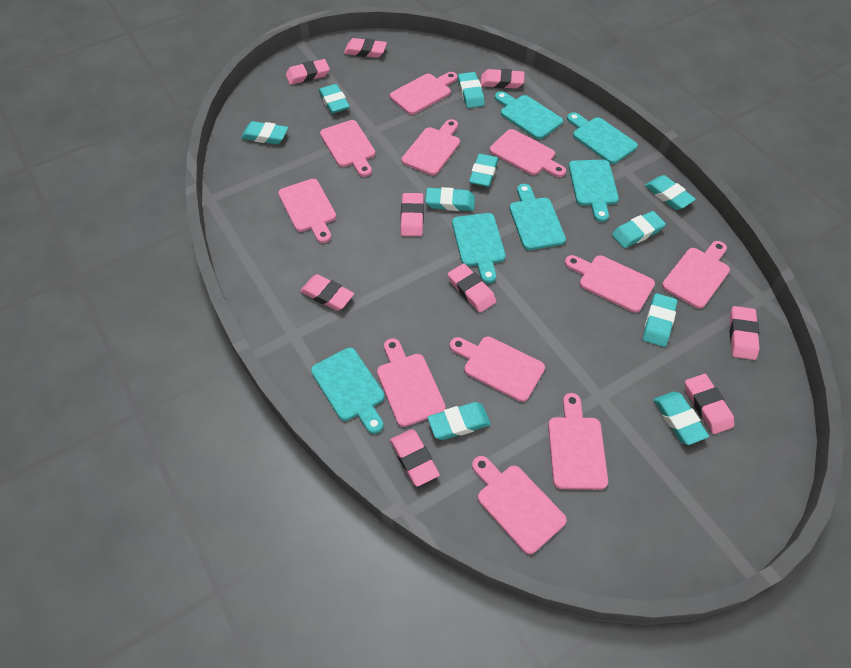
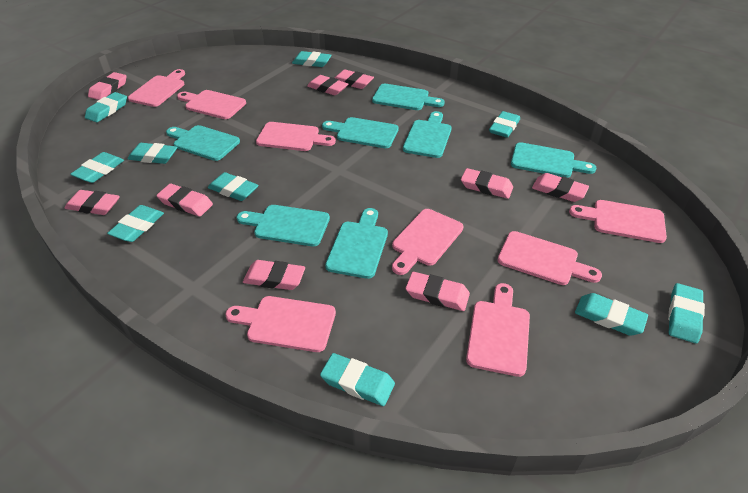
pink cutting board: 11 -> 8
turquoise cutting board: 6 -> 7

